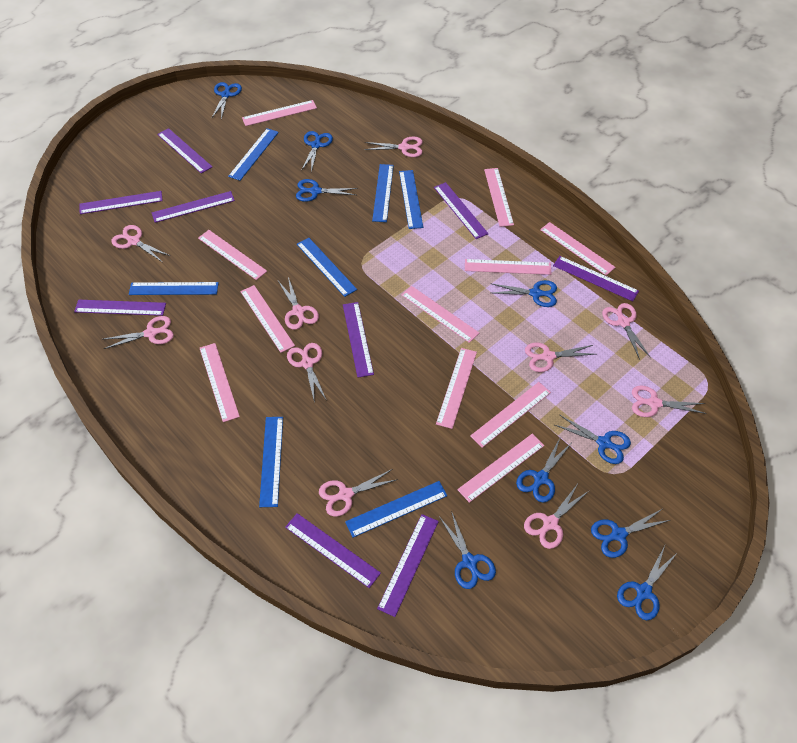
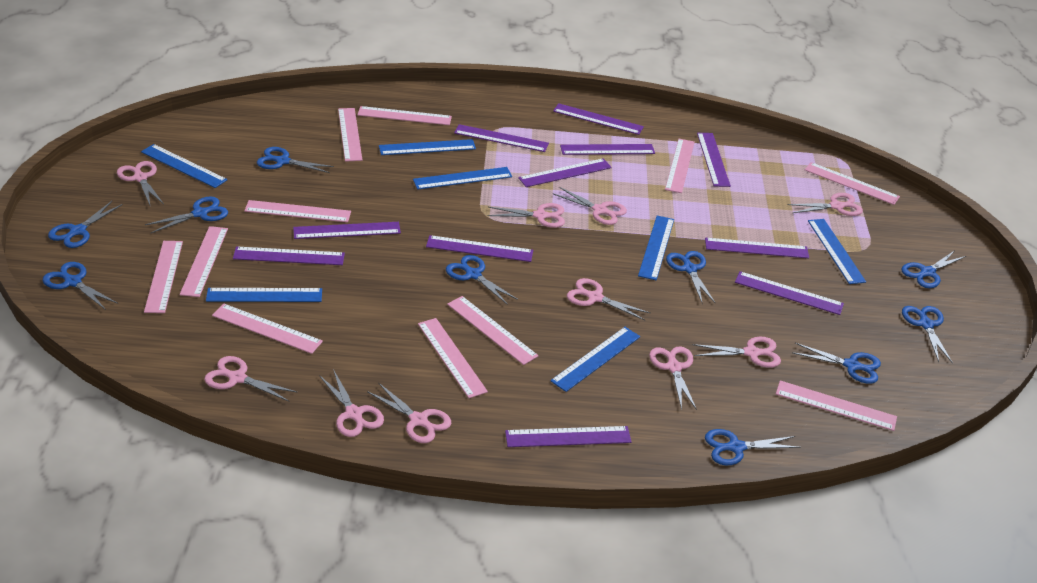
blue scissors: 9 -> 10
purple ruler: 9 -> 11

